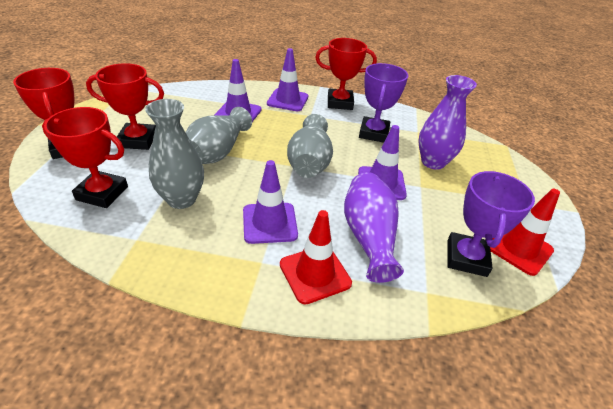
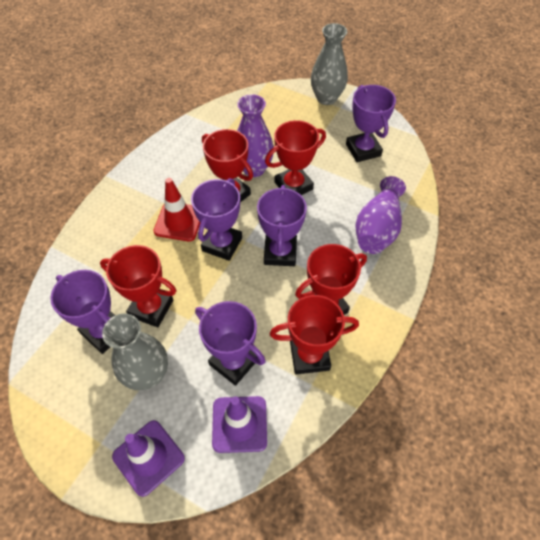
grey vase: 3 -> 2
purple traffic cone: 4 -> 2
purple trophy: 2 -> 5
red traffic cone: 2 -> 1
red trophy: 4 -> 5

